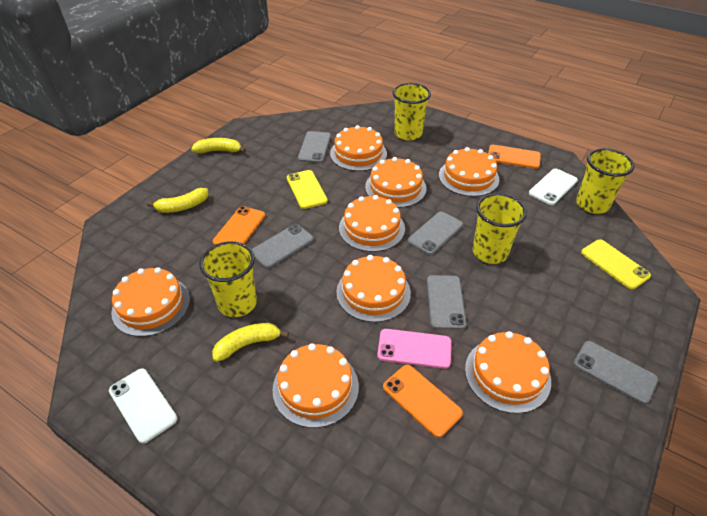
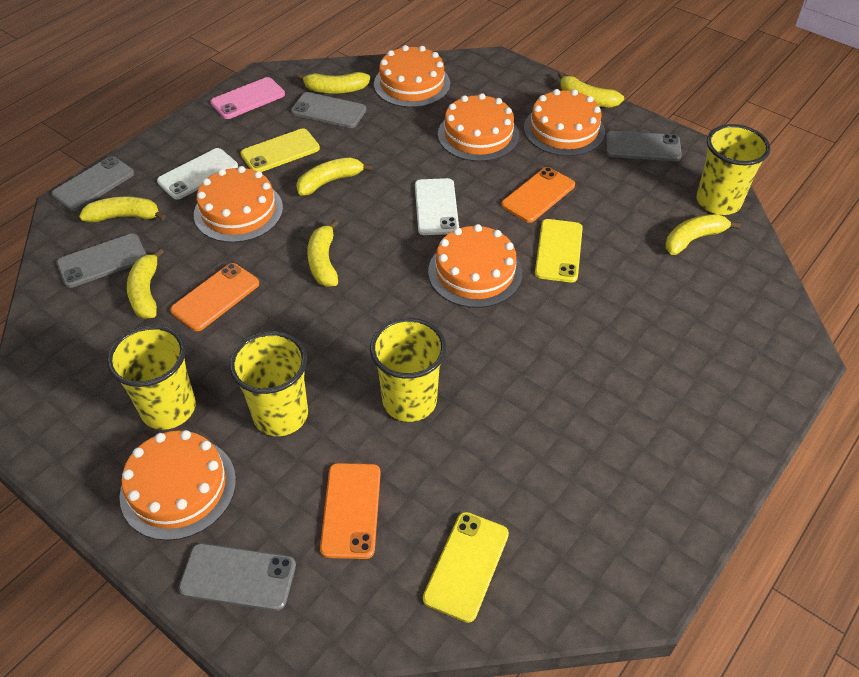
orange cake: 8 -> 6
yellow banana: 3 -> 7
yellow phone: 2 -> 3

